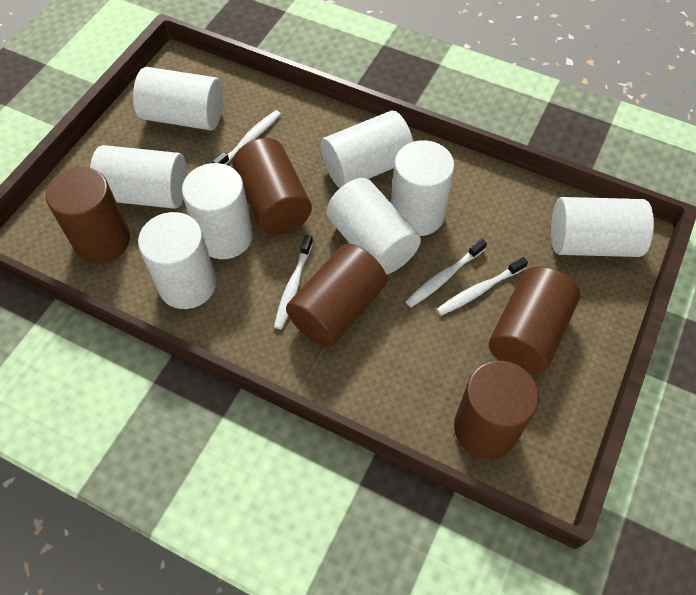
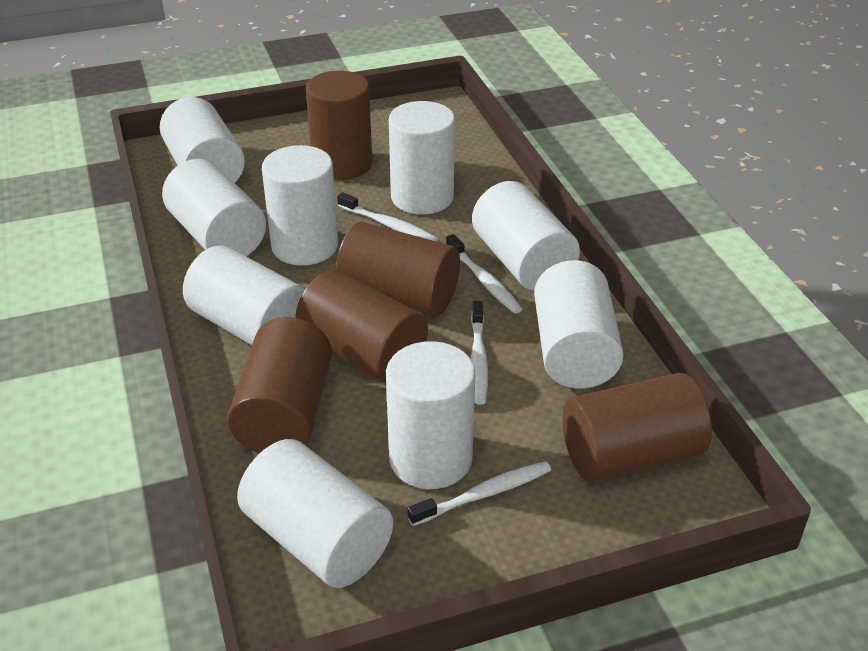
white cylinder: 8 -> 9

